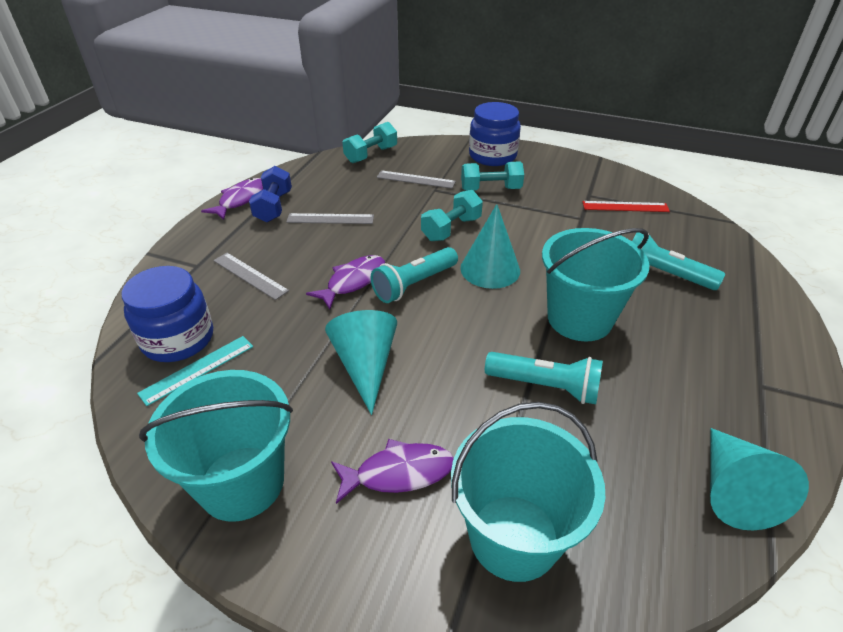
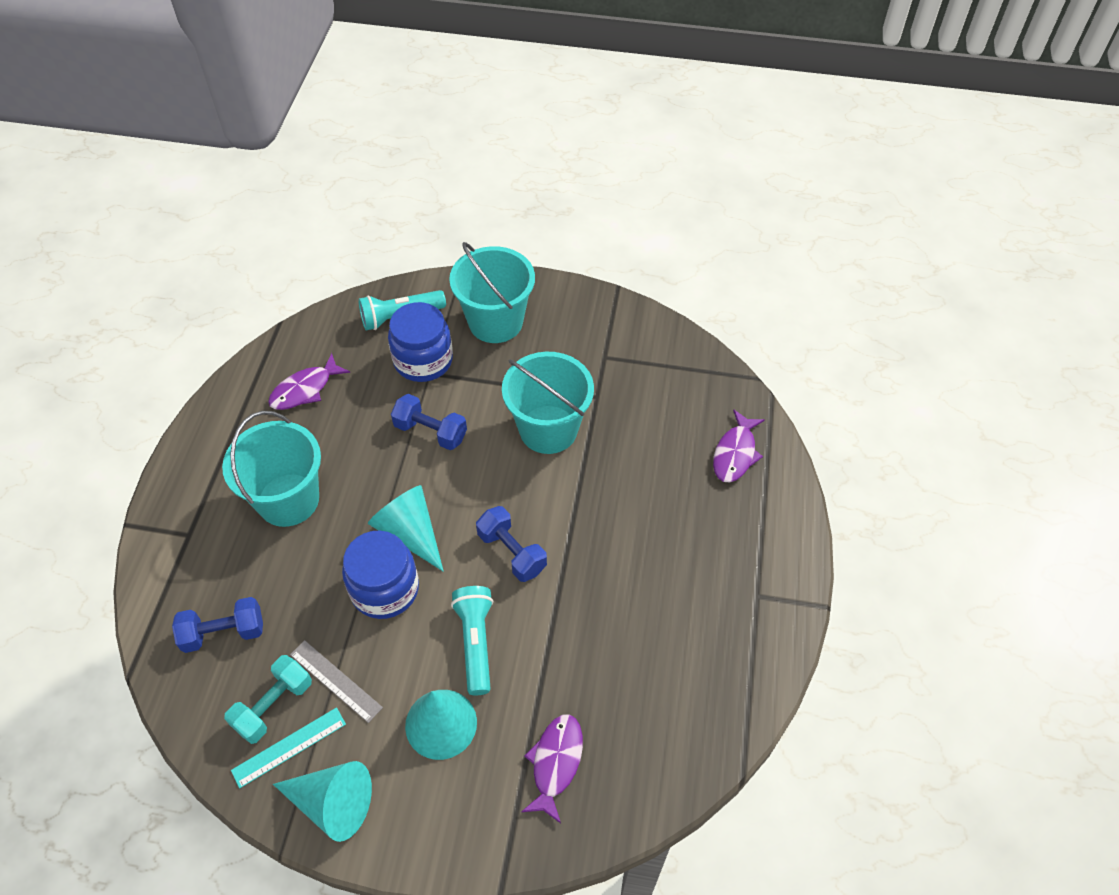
blue dumbbell: 1 -> 3
grey ruler: 3 -> 1
red ruler: 1 -> 0
turquoise dumbbell: 3 -> 1
turquoise flashlight: 3 -> 2

